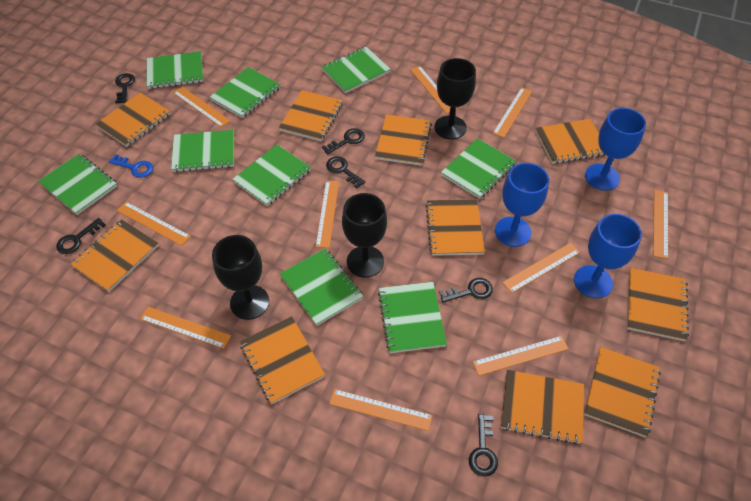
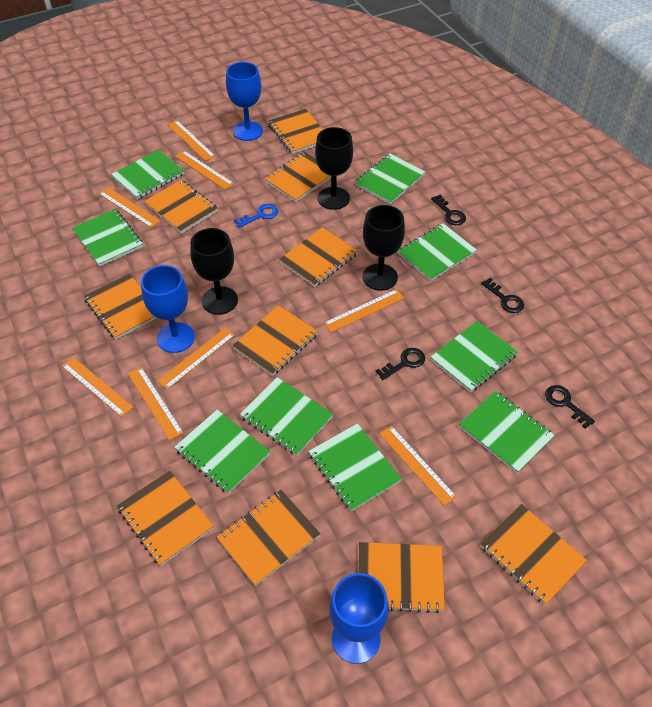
black key: 6 -> 4
orange ruler: 10 -> 8

